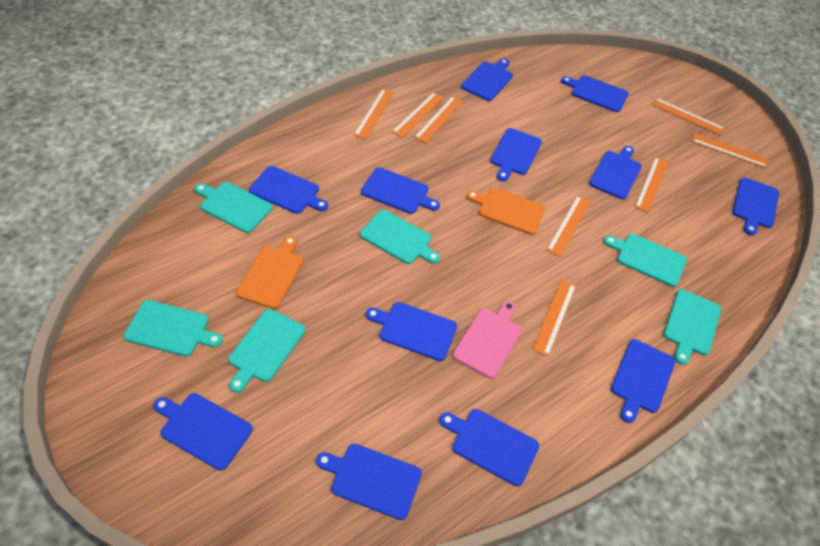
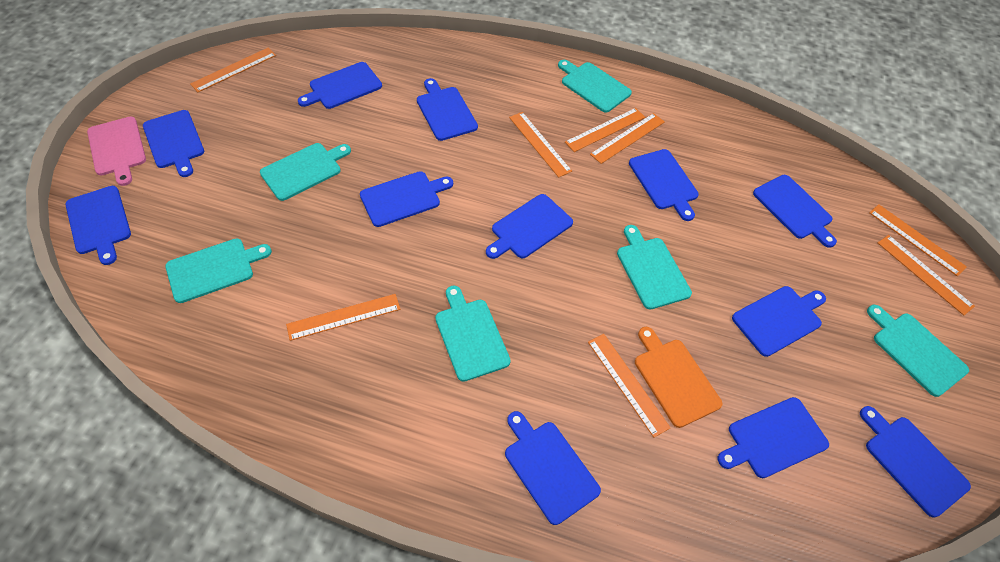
orange cutting board: 2 -> 1

